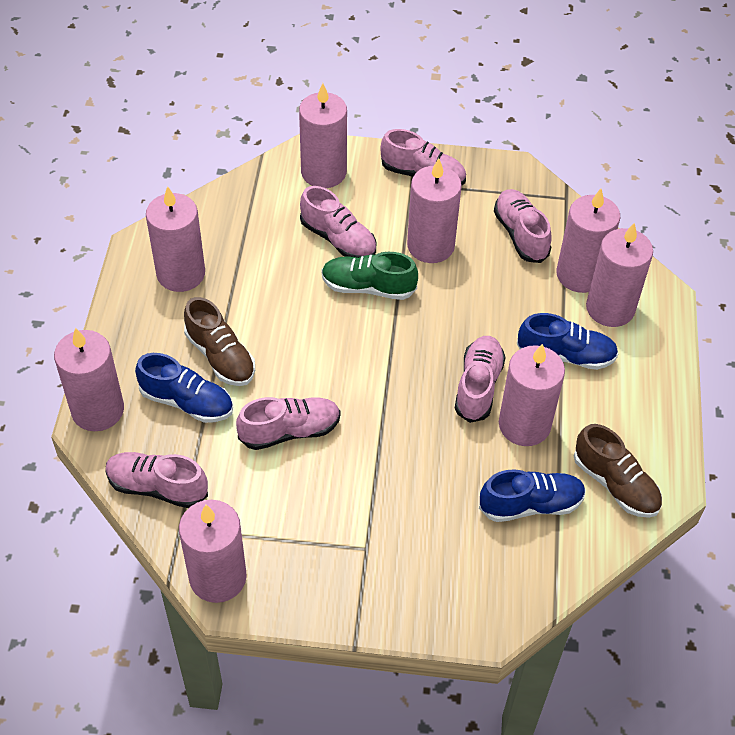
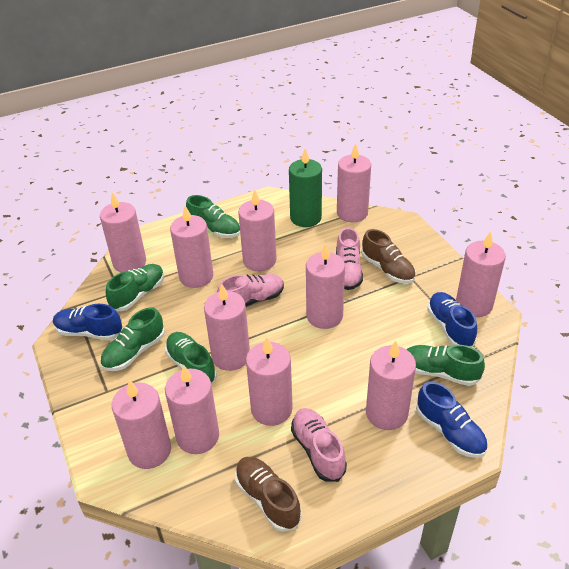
green candle: 0 -> 1
green shoe: 1 -> 5
pink candle: 8 -> 11
pink shoe: 6 -> 3

